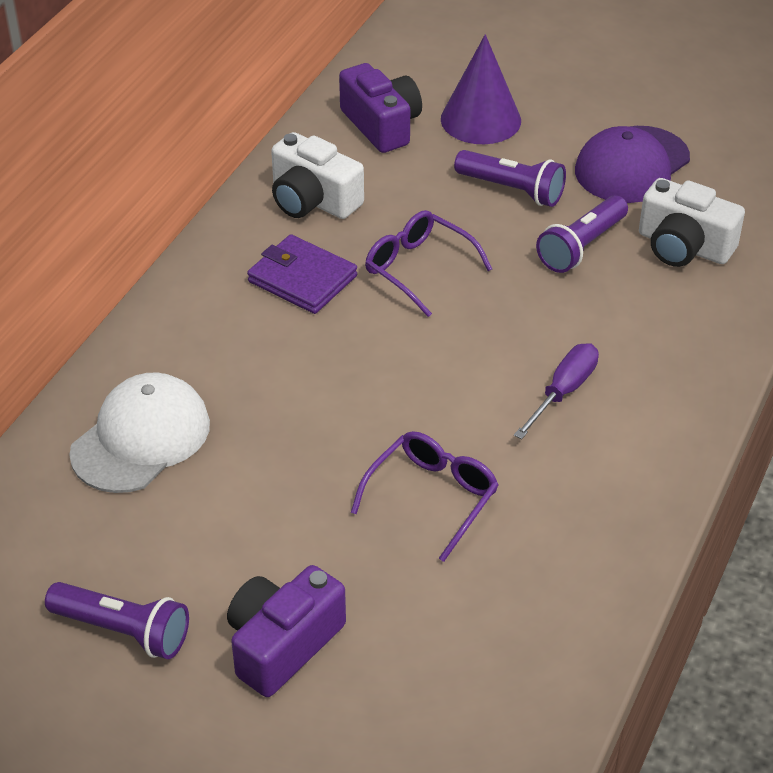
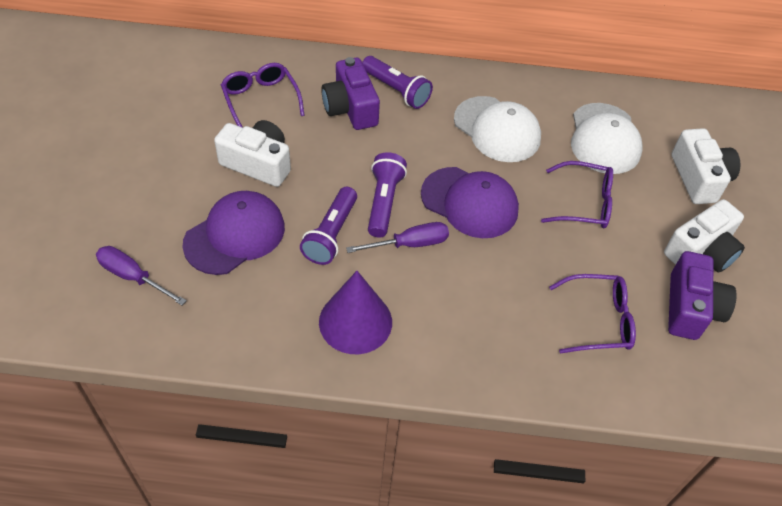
purple cap: 1 -> 2
purple glasses: 2 -> 3
purple screwdriver: 1 -> 2
purple wallet: 1 -> 0
white camera: 2 -> 3
white cap: 1 -> 2

